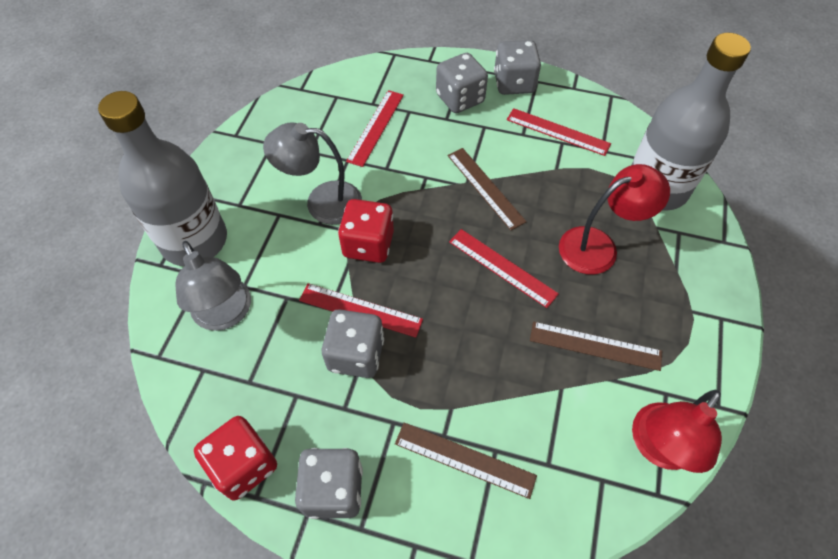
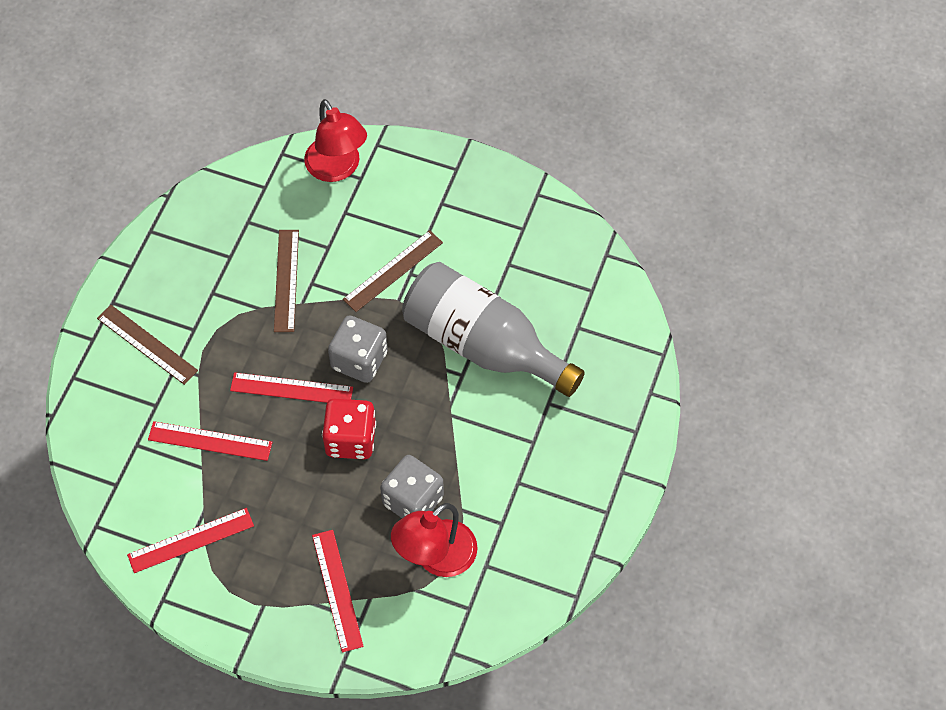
grey bottle: 2 -> 1
grey dice: 4 -> 2
grey lamp: 2 -> 0
red dice: 2 -> 1

